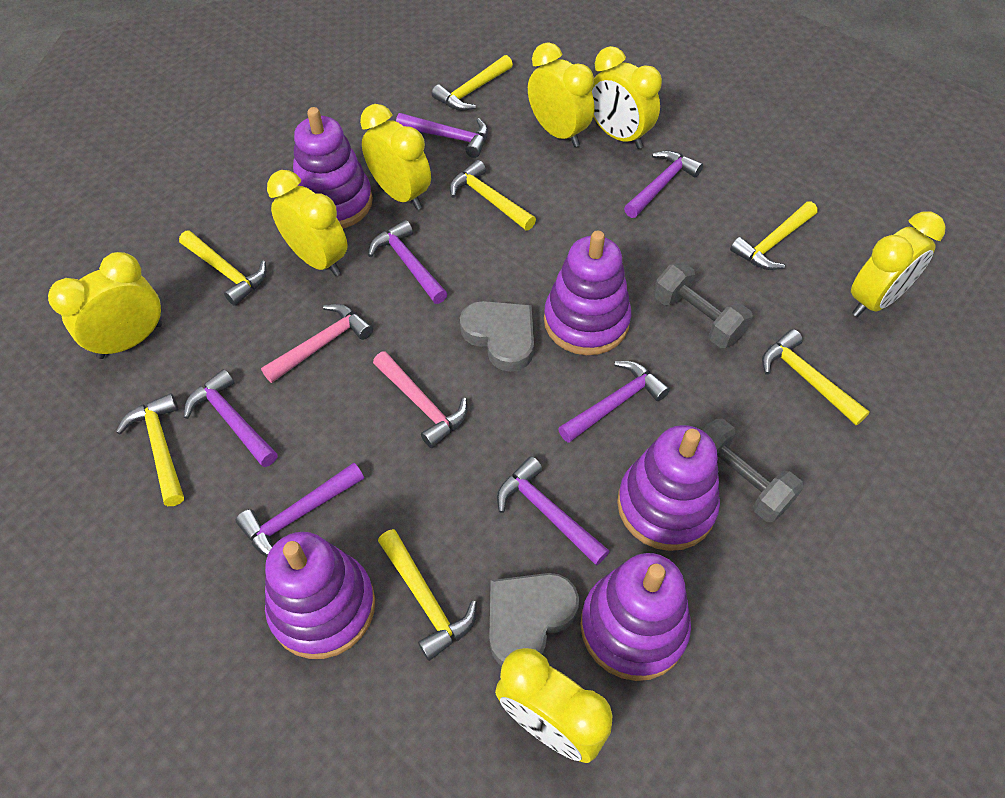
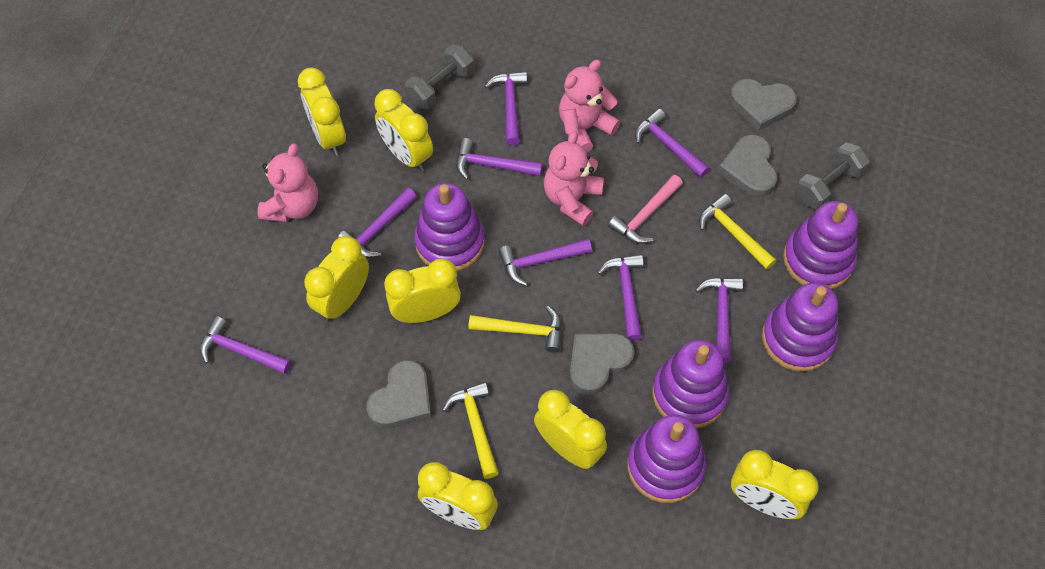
grey heart: 2 -> 4
pink hammer: 2 -> 1
pink teddy bear: 0 -> 3
purple hammer: 7 -> 8
yellow hammer: 7 -> 3

